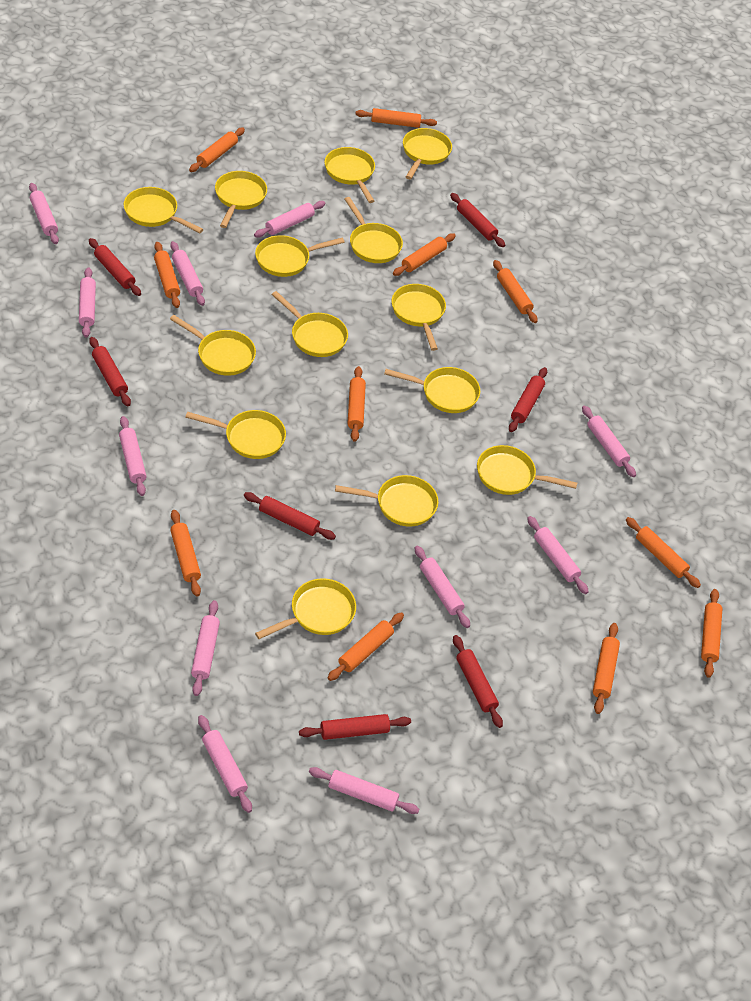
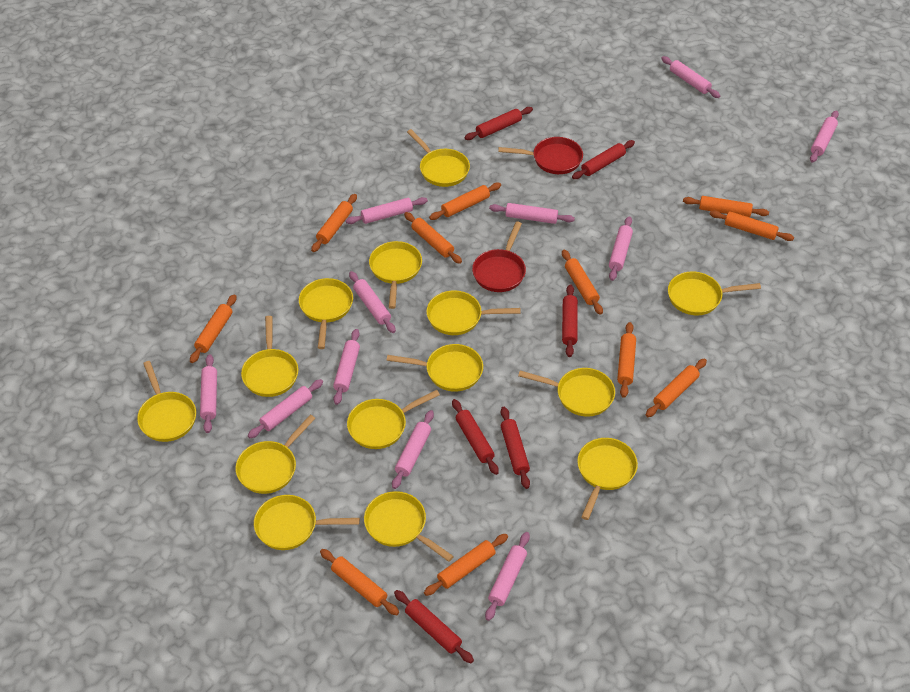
red pan: 0 -> 2
red rolling pin: 7 -> 6

